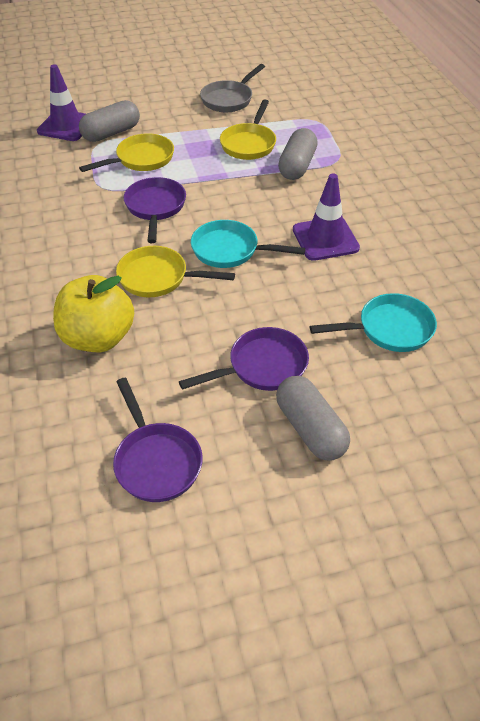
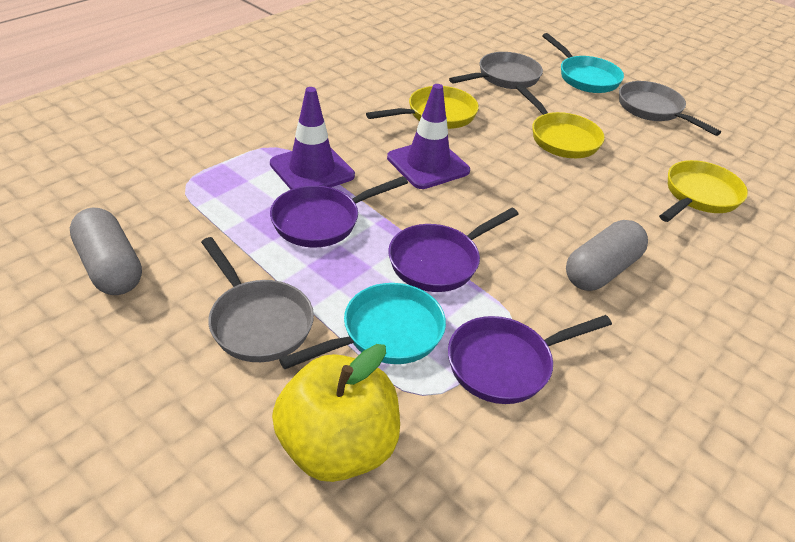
grey capsule: 3 -> 2
grey pan: 1 -> 3

